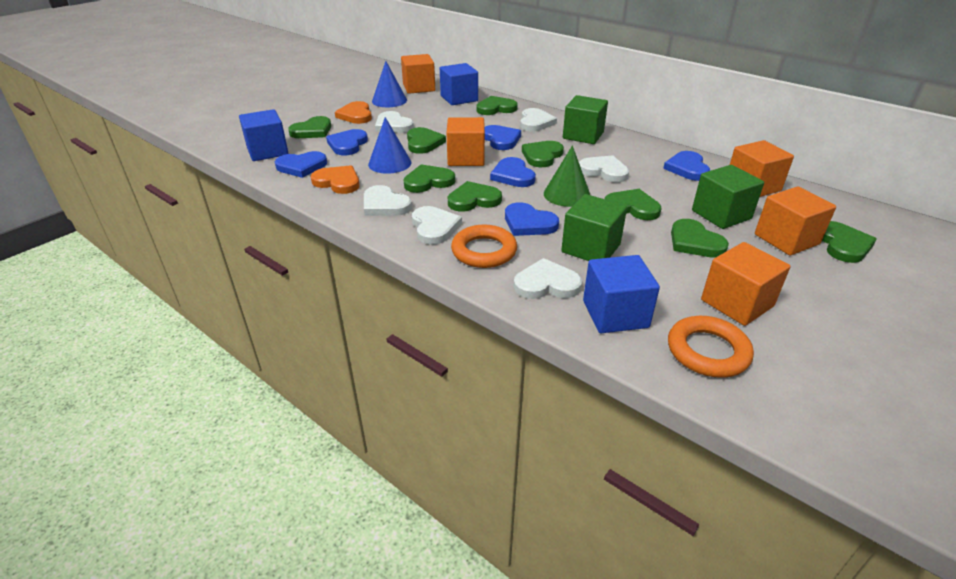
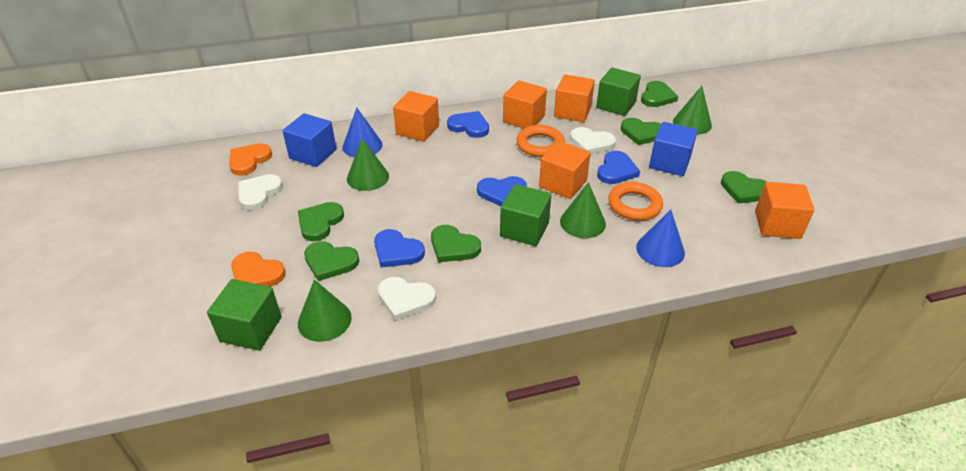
blue cube: 3 -> 2
blue heart: 6 -> 4
green cone: 1 -> 4
green heart: 9 -> 6
white heart: 6 -> 3

